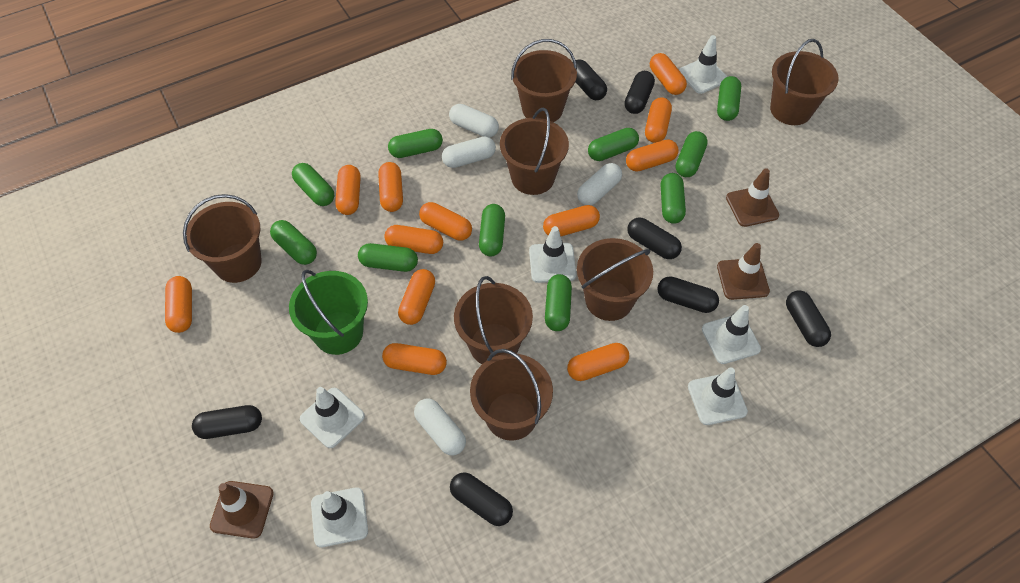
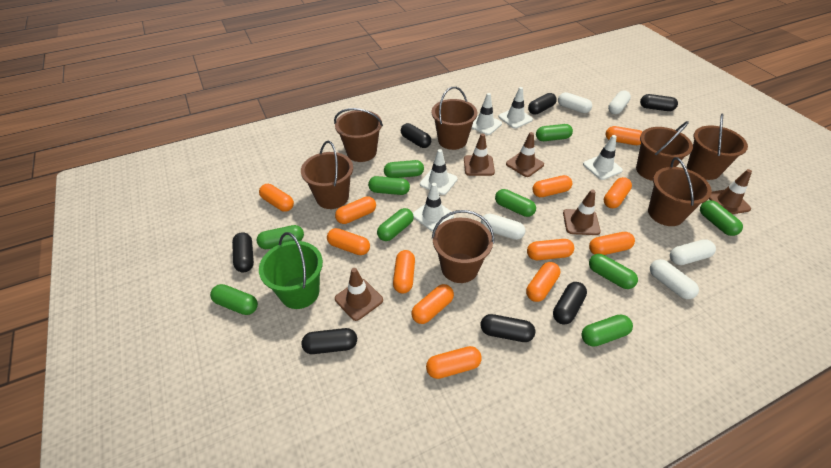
brown traffic cone: 3 -> 5
white capsule: 4 -> 5
white traffic cone: 6 -> 5

